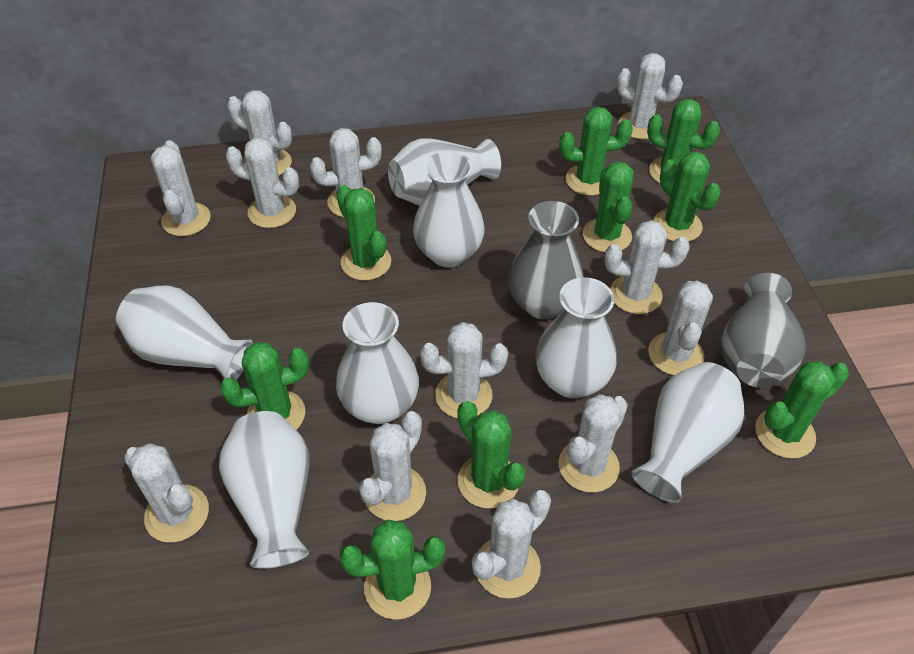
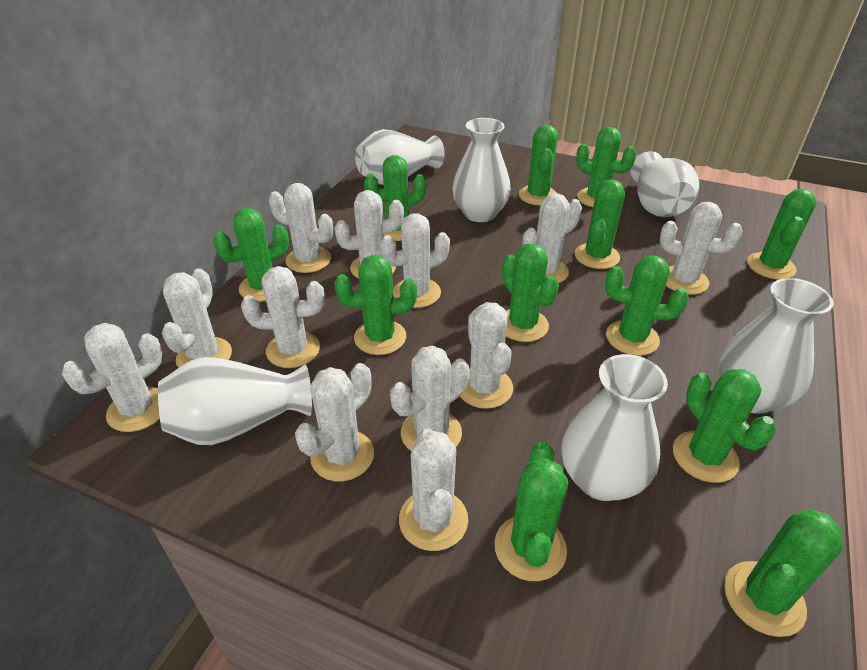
green cactus: 9 -> 12
grey vase: 2 -> 0
white vase: 7 -> 6

